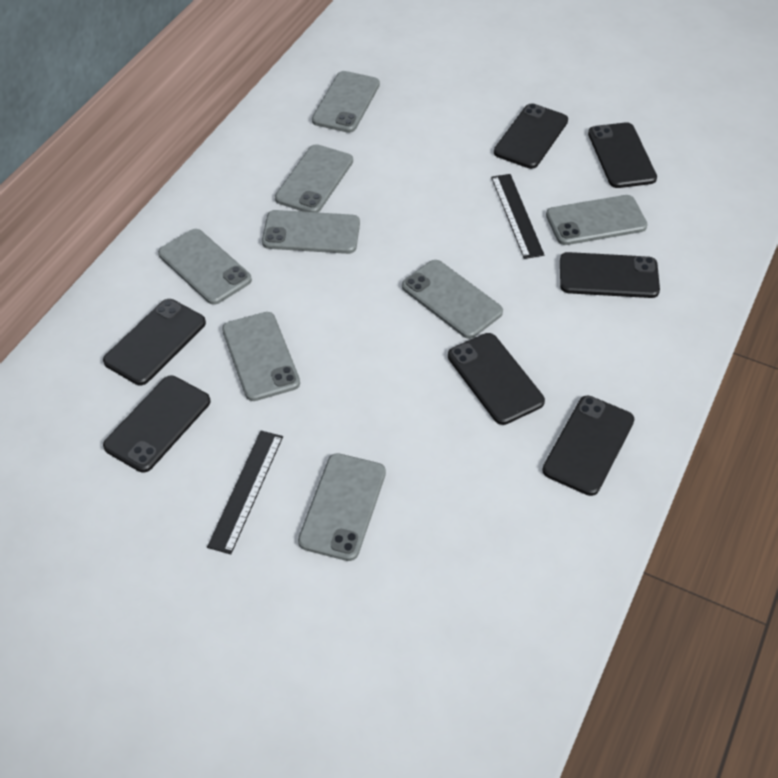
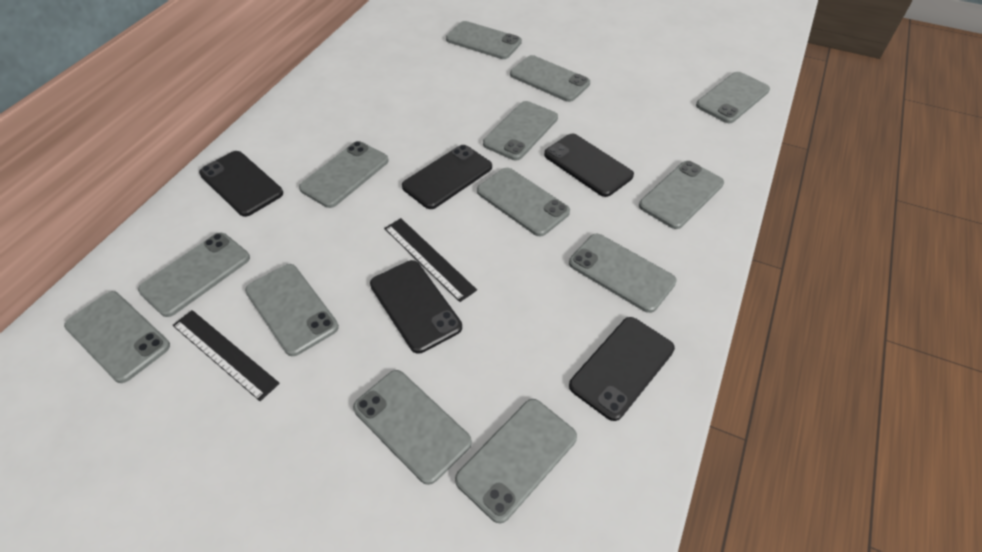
black phone: 7 -> 5
grey phone: 8 -> 13

